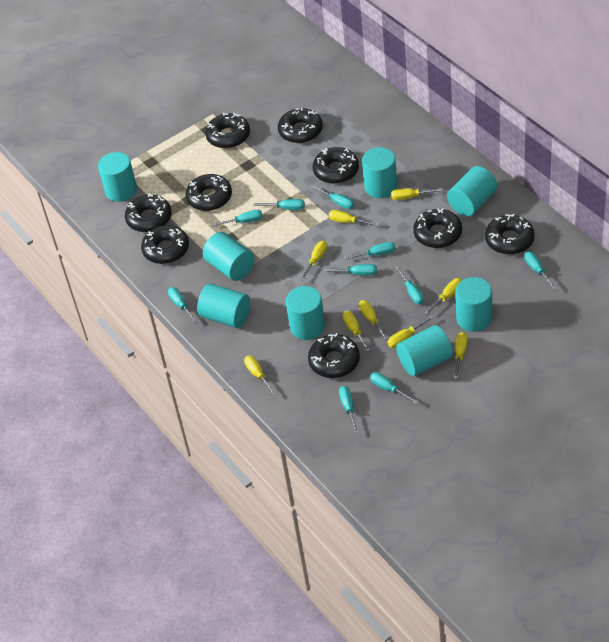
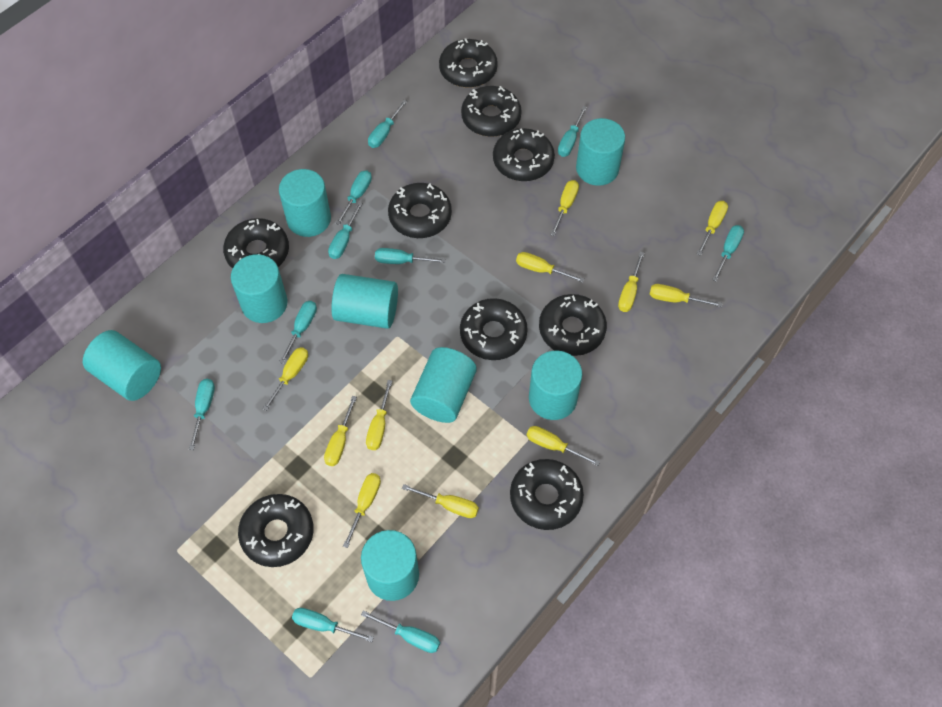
yellow screwdriver: 9 -> 11

